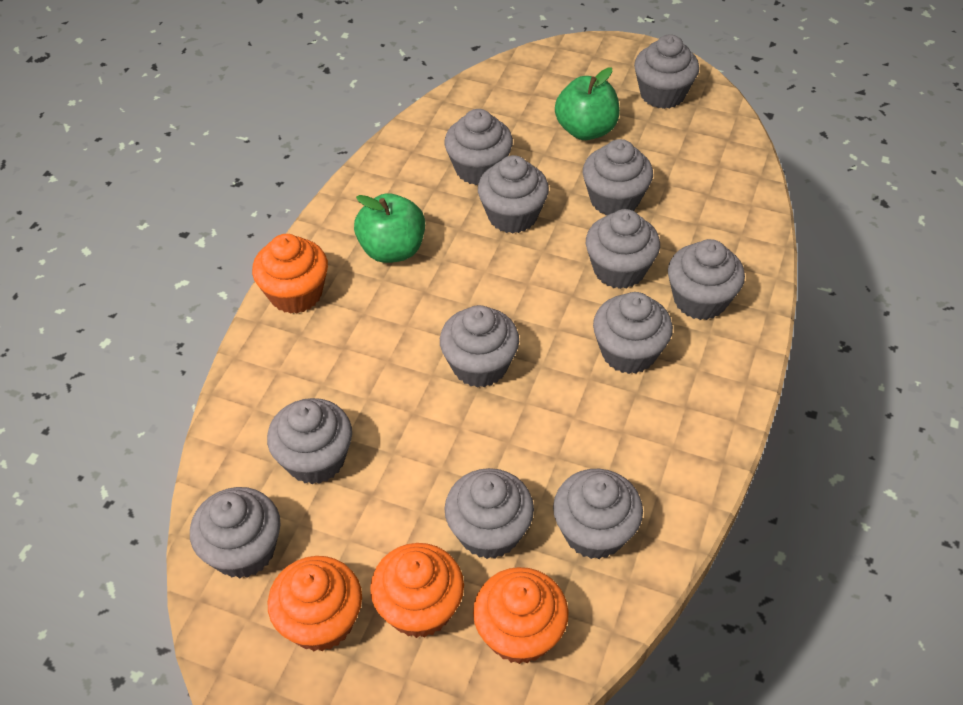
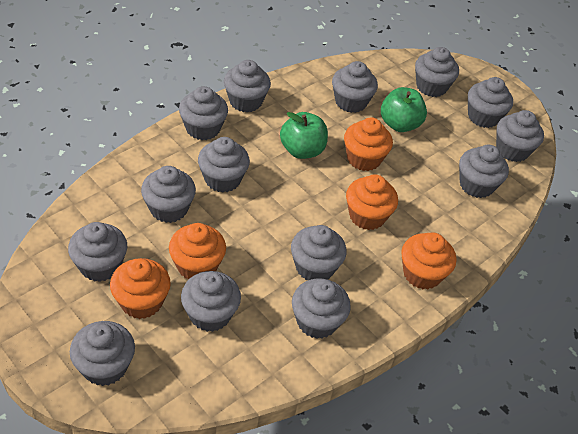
grey cupcake: 12 -> 14
orange cupcake: 4 -> 5

